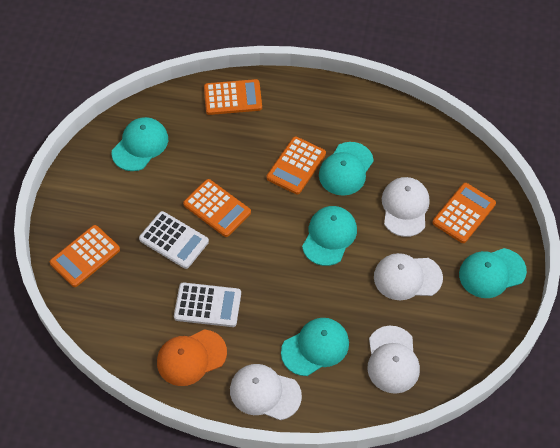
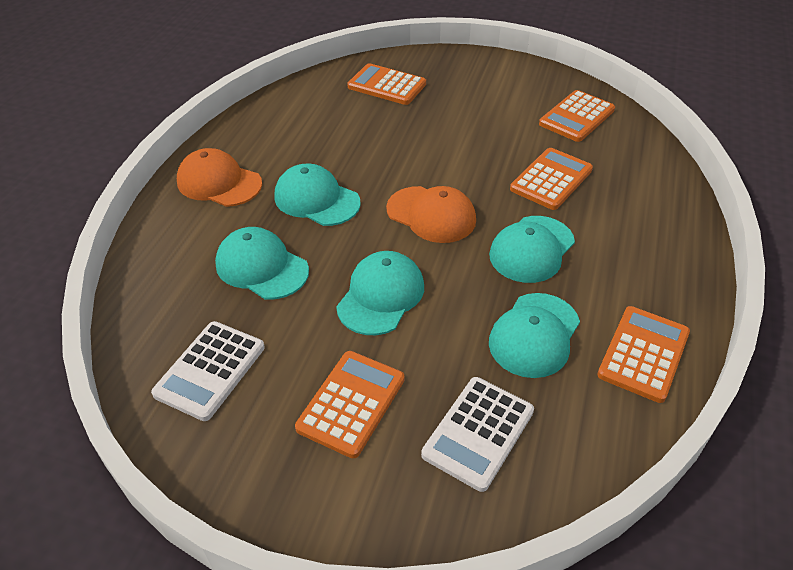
orange cap: 1 -> 2
white cap: 4 -> 0

